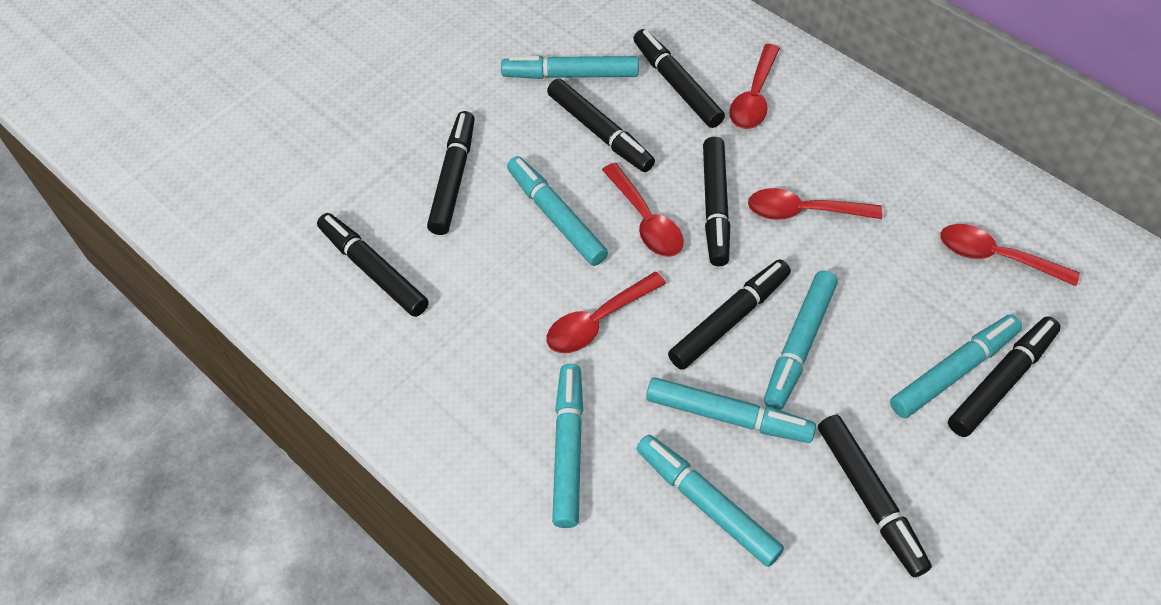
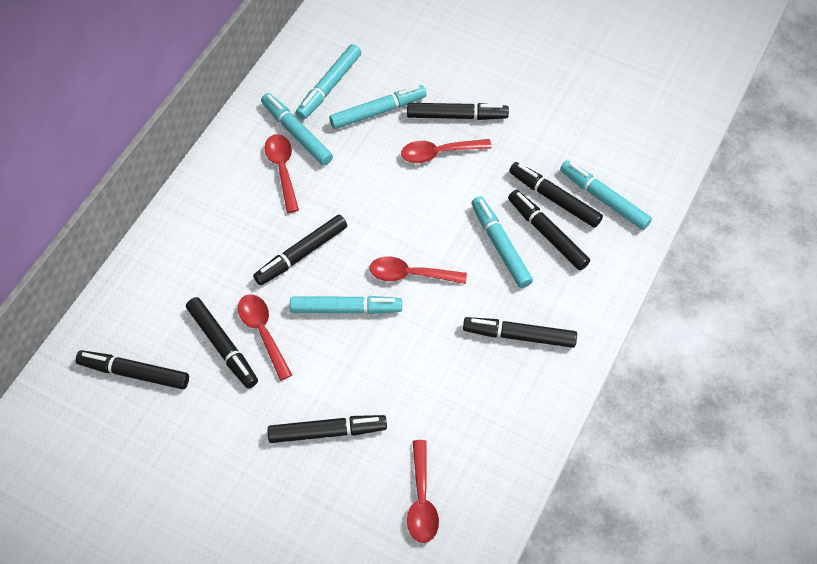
turquoise marker: 7 -> 6

